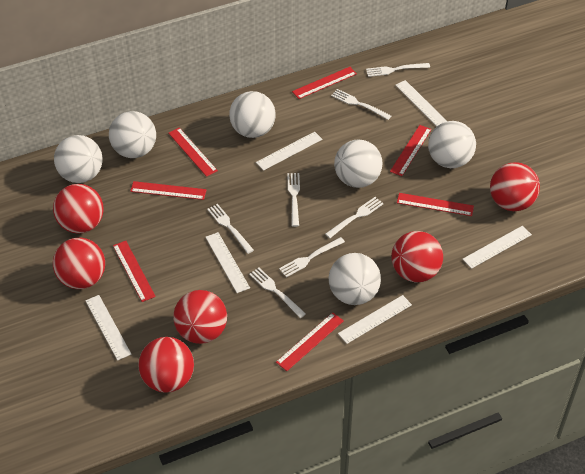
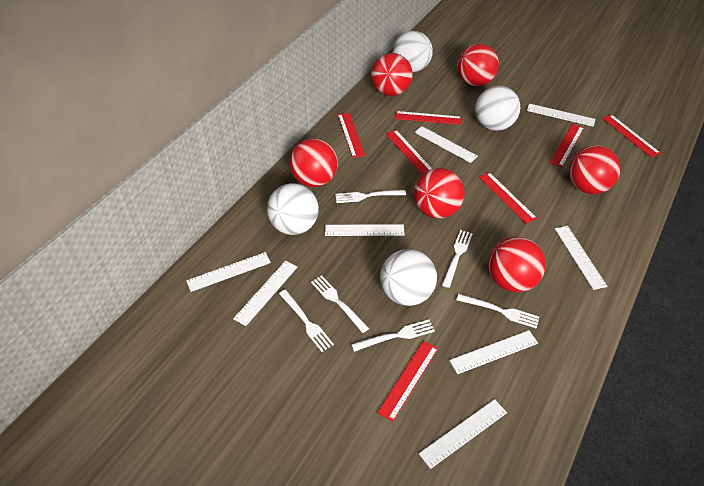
white ball: 6 -> 4
white fork: 7 -> 6
white ruler: 6 -> 8

